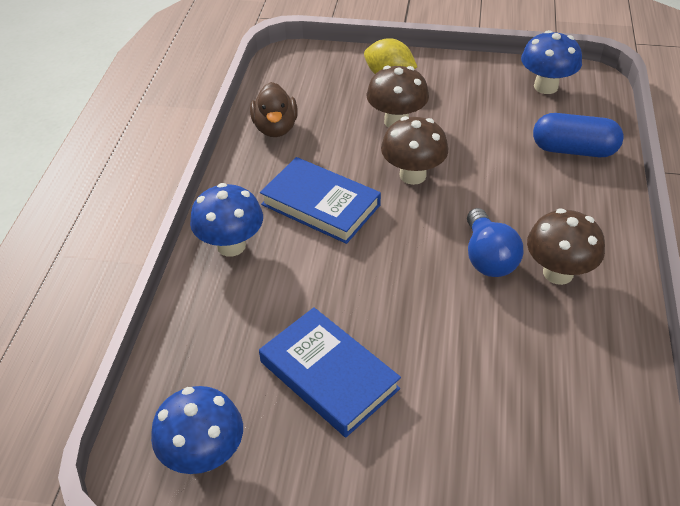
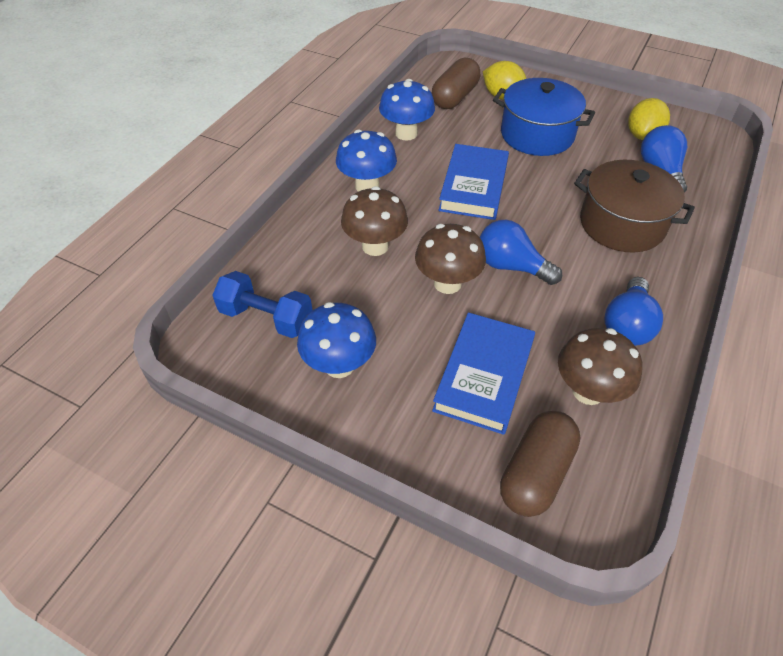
blue capsule: 1 -> 0
blue dumbbell: 0 -> 1
blue light bulb: 1 -> 3
blue pot: 0 -> 1
brown capsule: 0 -> 2
brown duck: 1 -> 0
brown pot: 0 -> 1
yellow lemon: 1 -> 2

